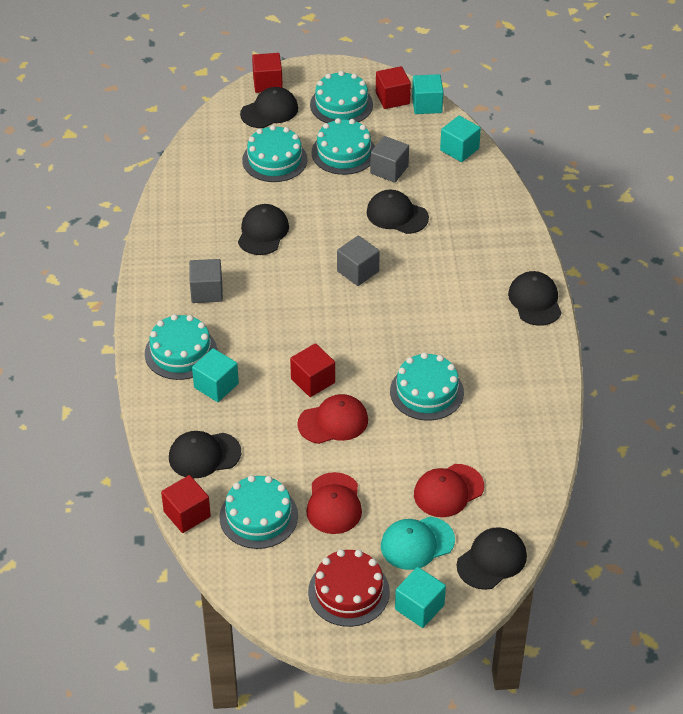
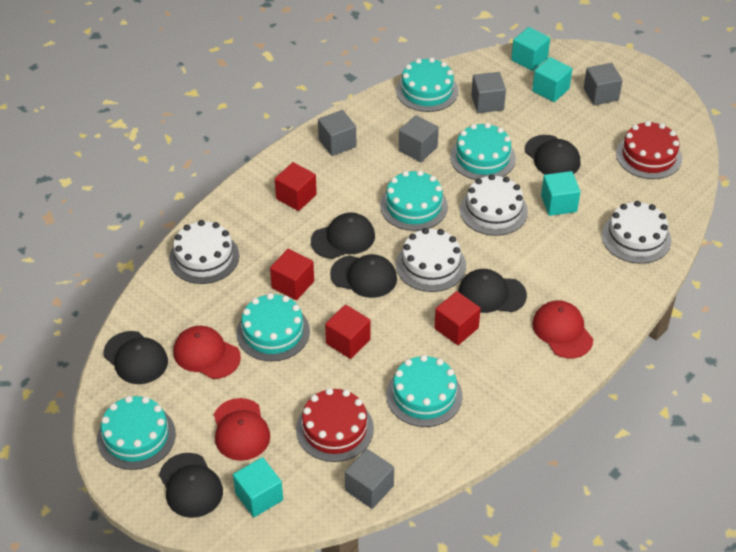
grey cube: 3 -> 5
red cake: 1 -> 2
turquoise cap: 1 -> 0
white cake: 0 -> 4

